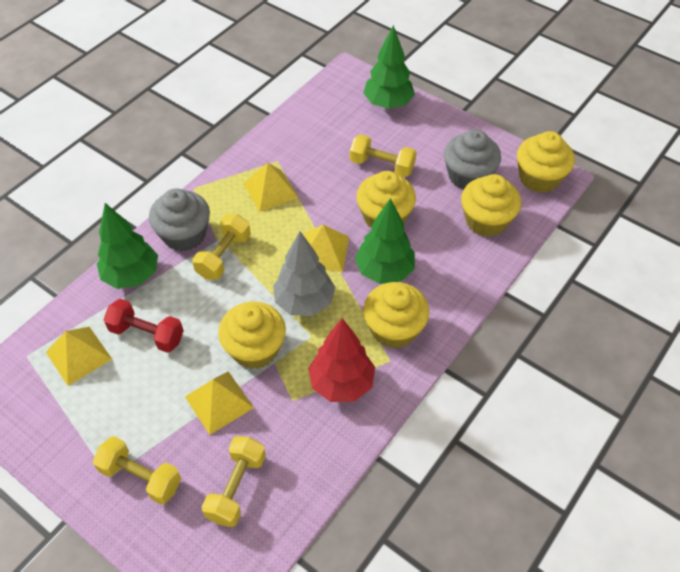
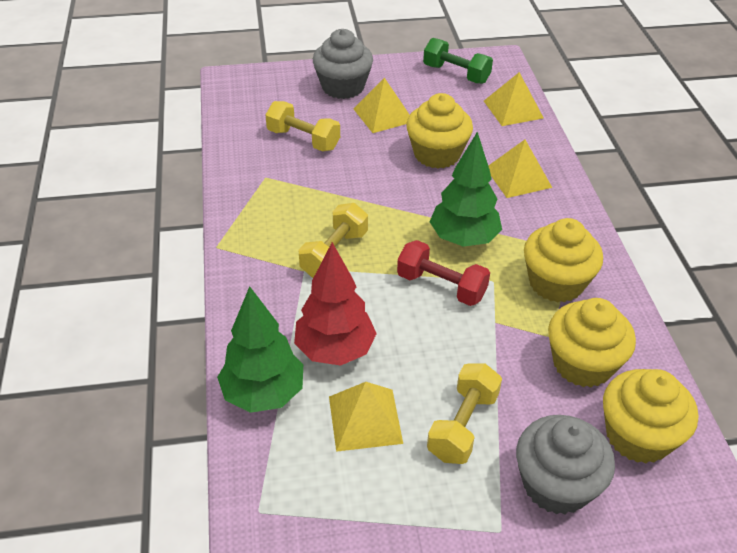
green dumbbell: 0 -> 1
green tree: 3 -> 2
grey tree: 1 -> 0
yellow cupcake: 5 -> 4
yellow dumbbell: 4 -> 3

